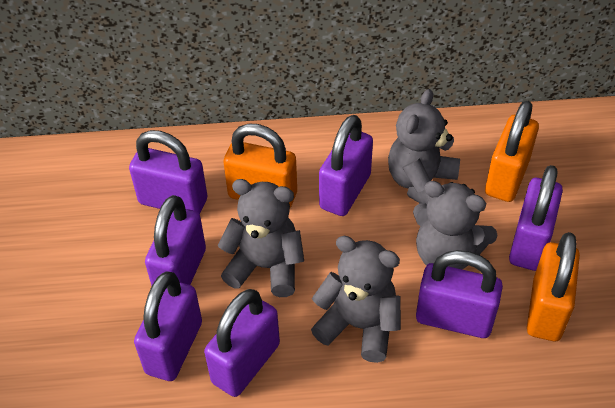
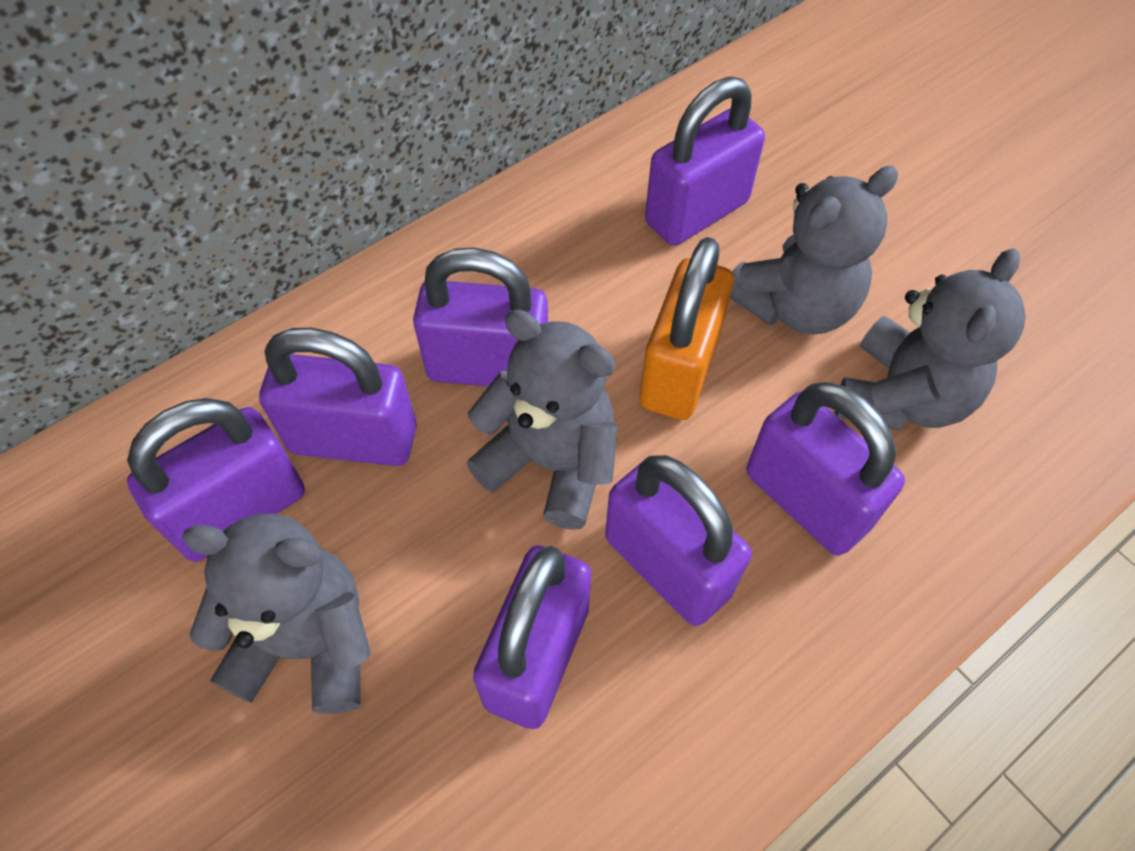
orange padlock: 3 -> 1

